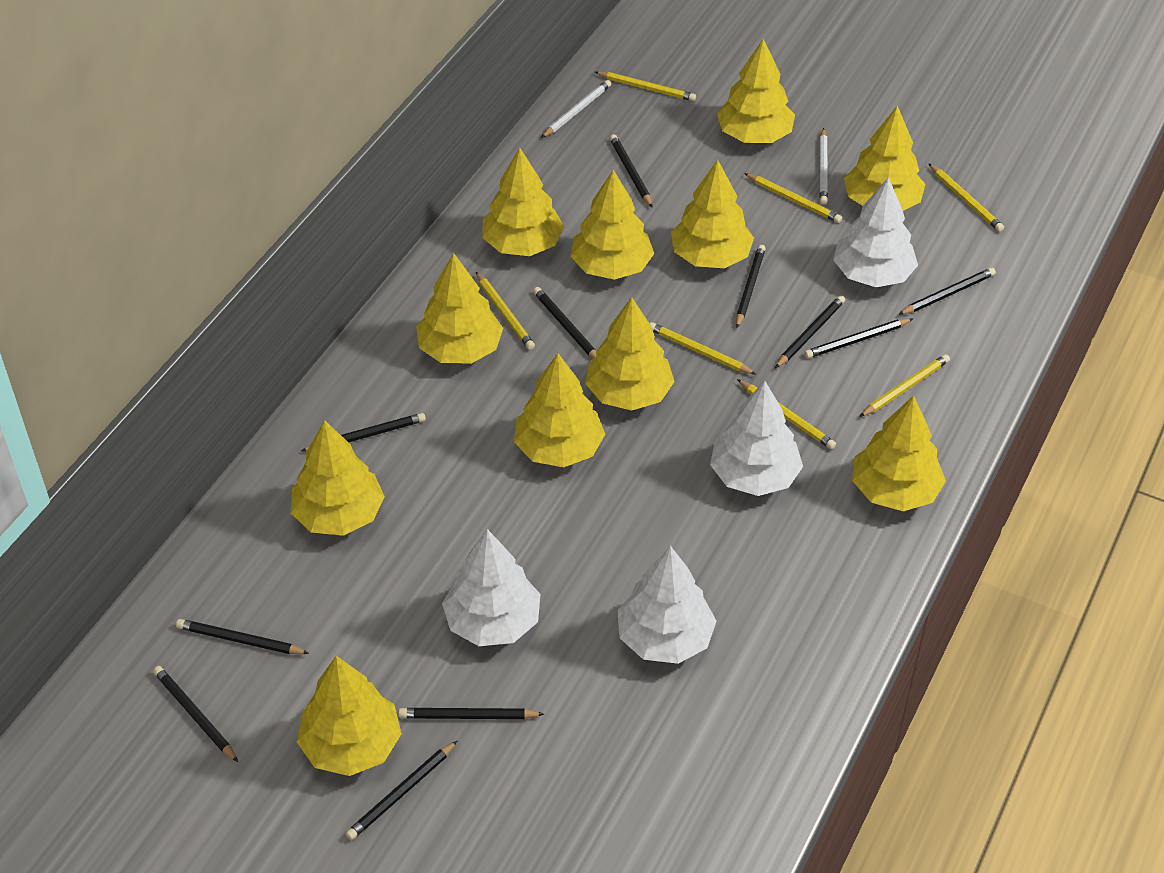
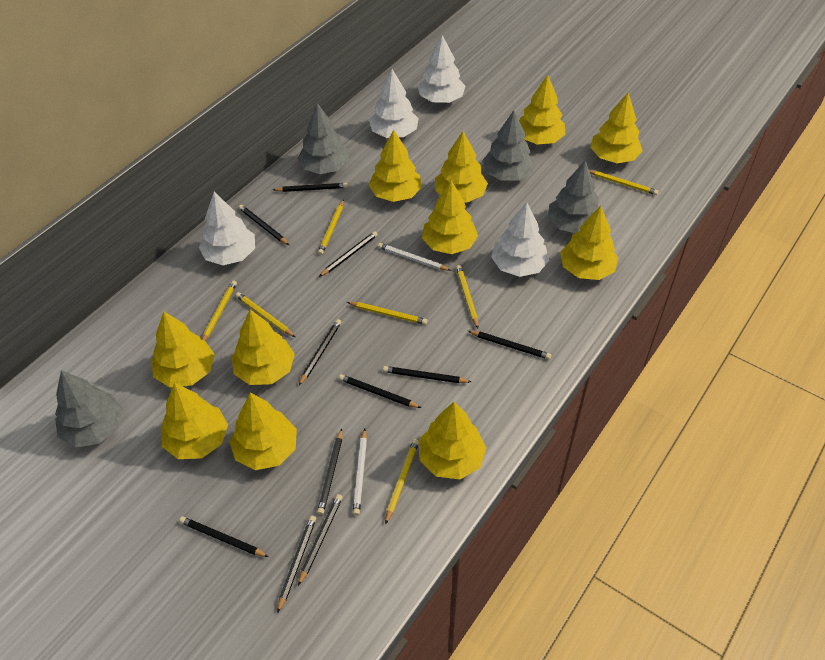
grey tree: 0 -> 4

